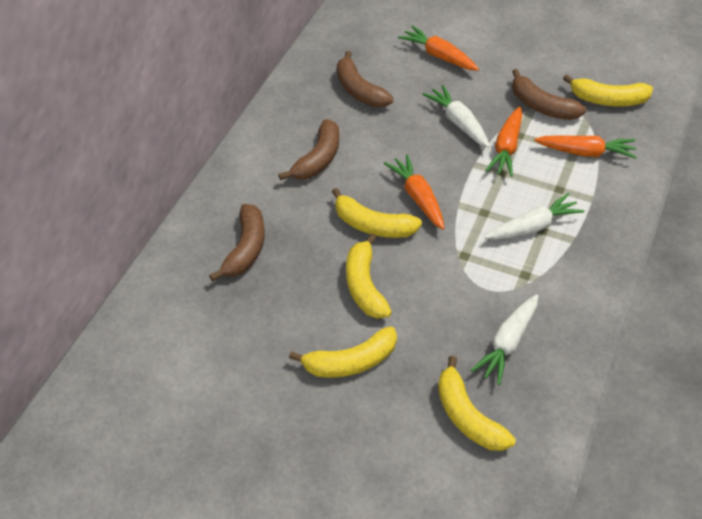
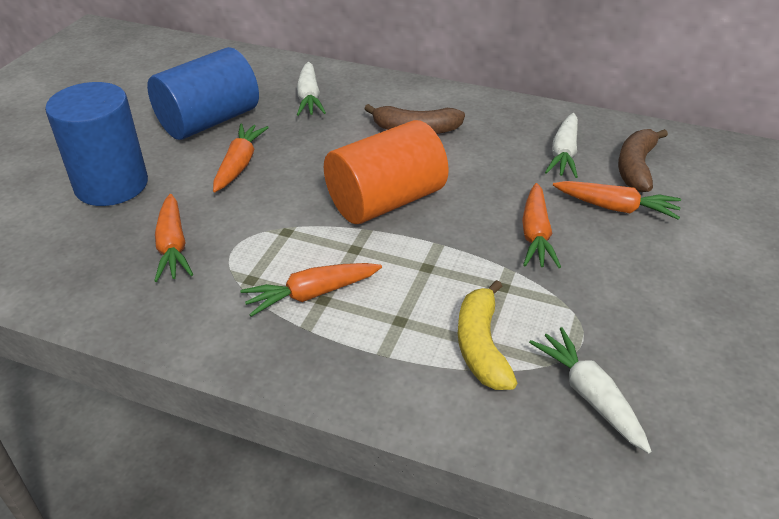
blue cylinder: 0 -> 2
brown banana: 4 -> 2
orange carrot: 4 -> 5
orange cylinder: 0 -> 1
yellow banana: 5 -> 1

